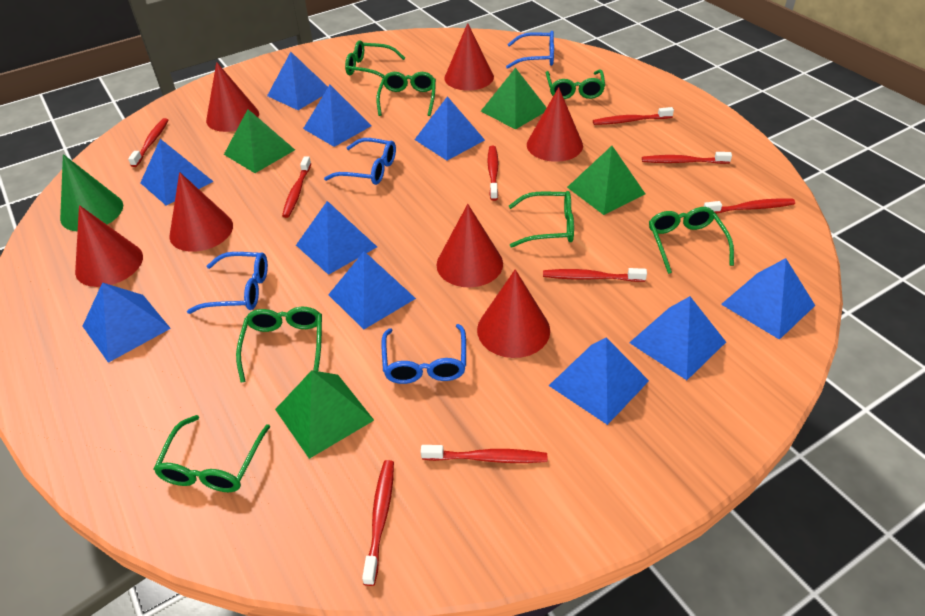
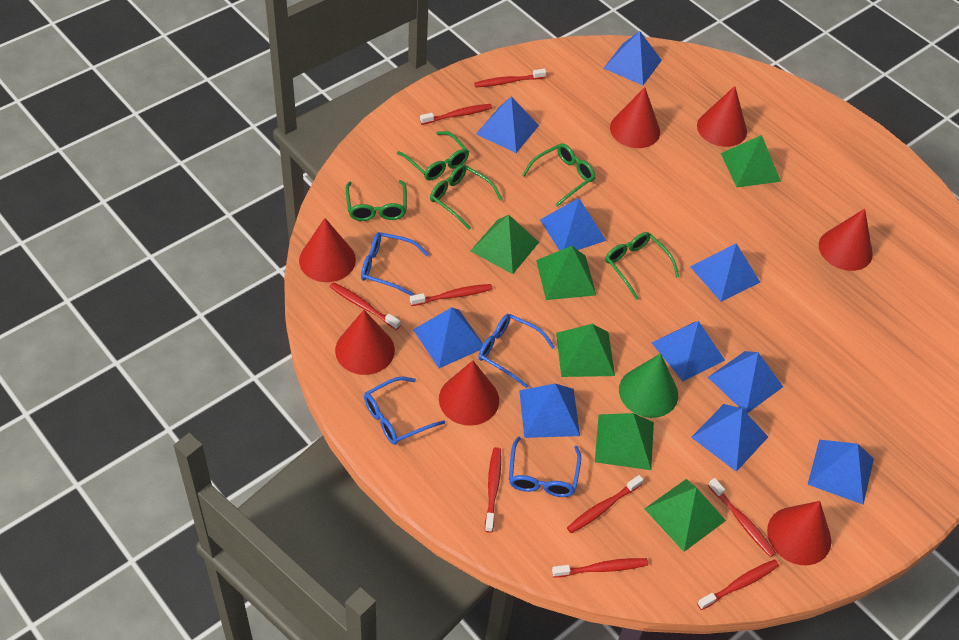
green glasses: 7 -> 5
green pyramid: 4 -> 6

